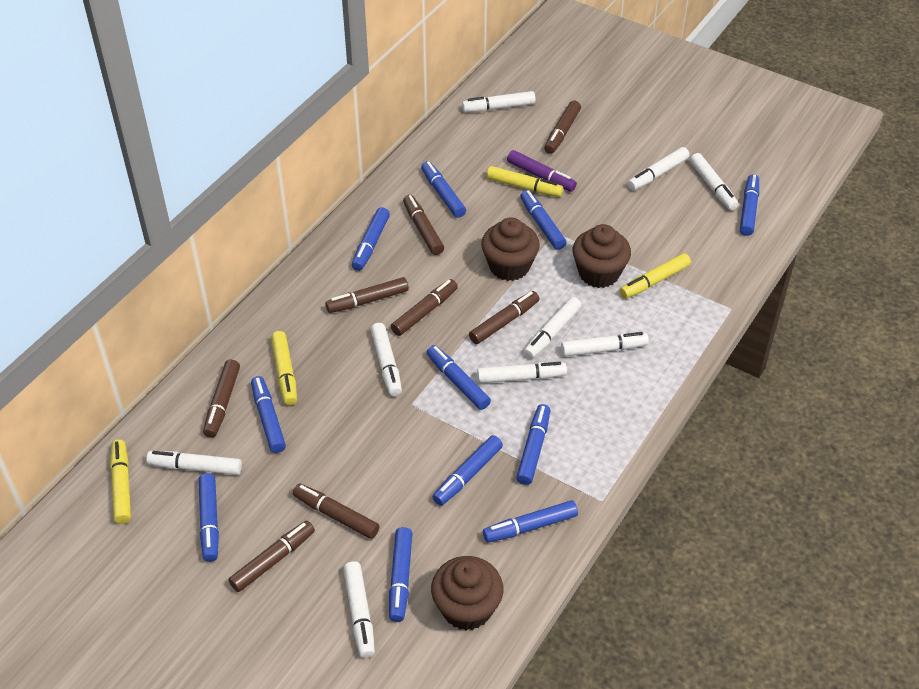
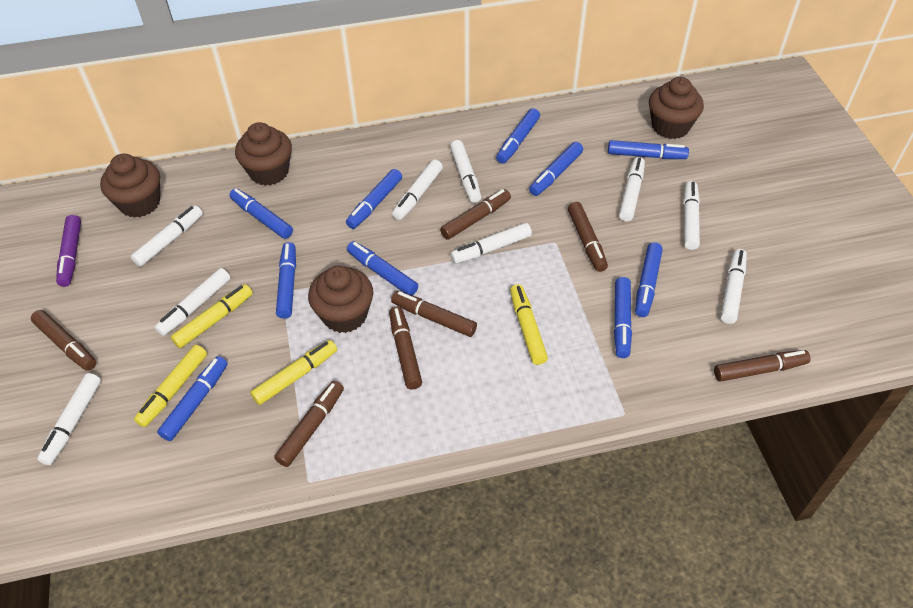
blue marker: 11 -> 10
brown cupcake: 3 -> 4
brown marker: 8 -> 7

